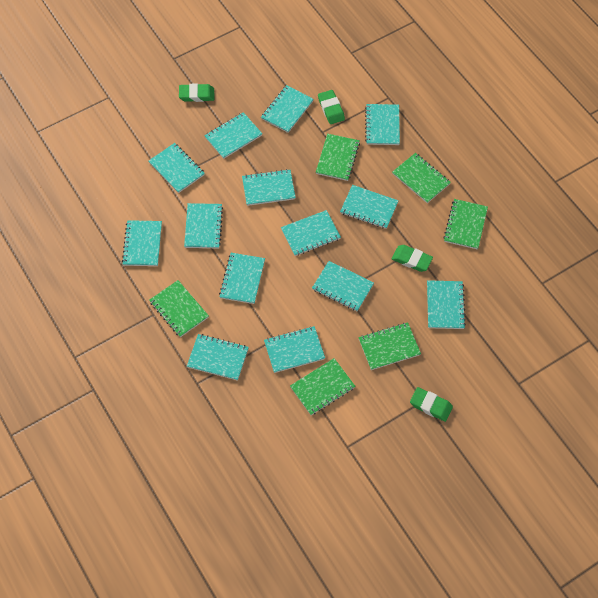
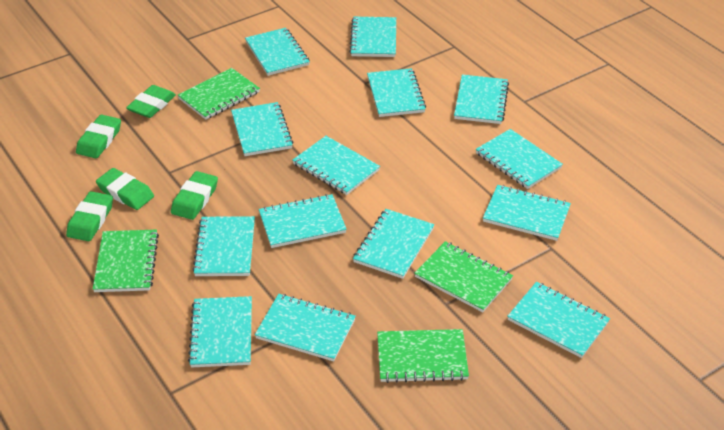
green eraser: 4 -> 5
green notebook: 6 -> 4

